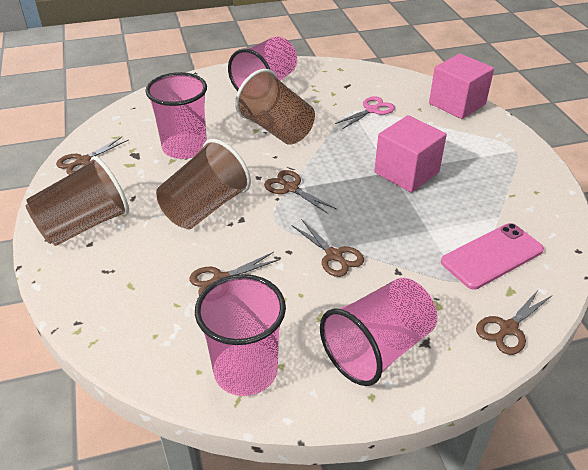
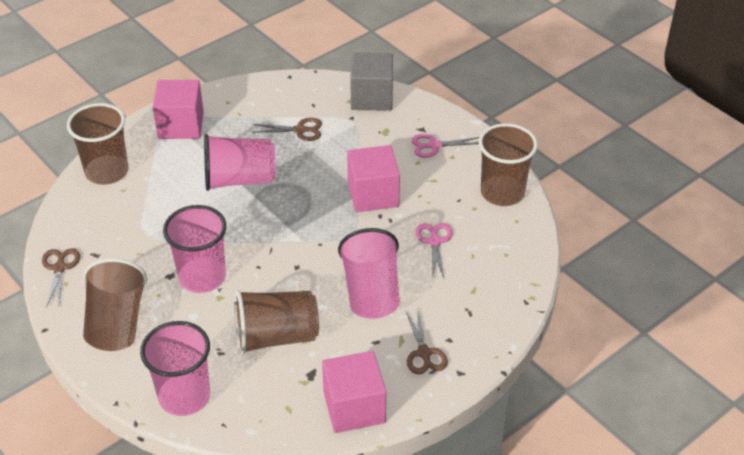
brown cup: 3 -> 4
brown scissors: 5 -> 3
grey cube: 0 -> 1
pink cube: 2 -> 3
pink phone: 1 -> 0
pink scissors: 1 -> 2

